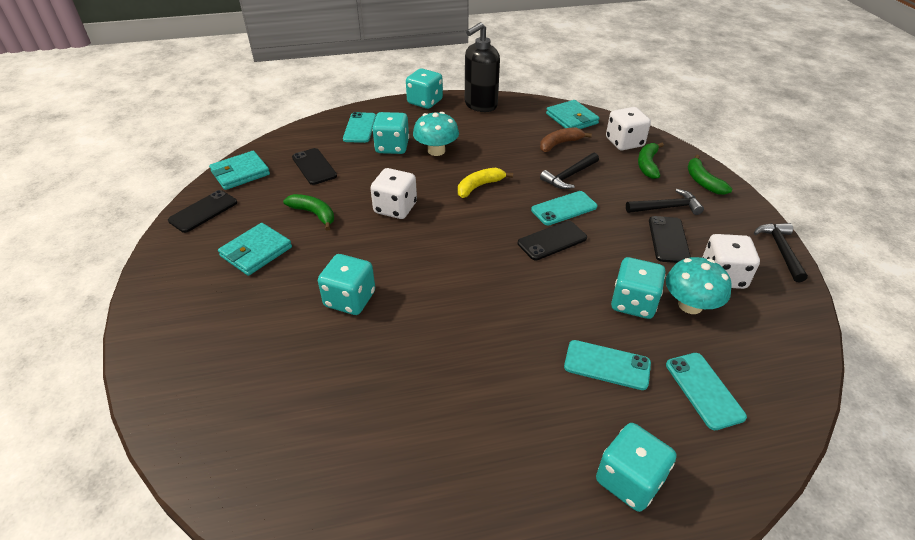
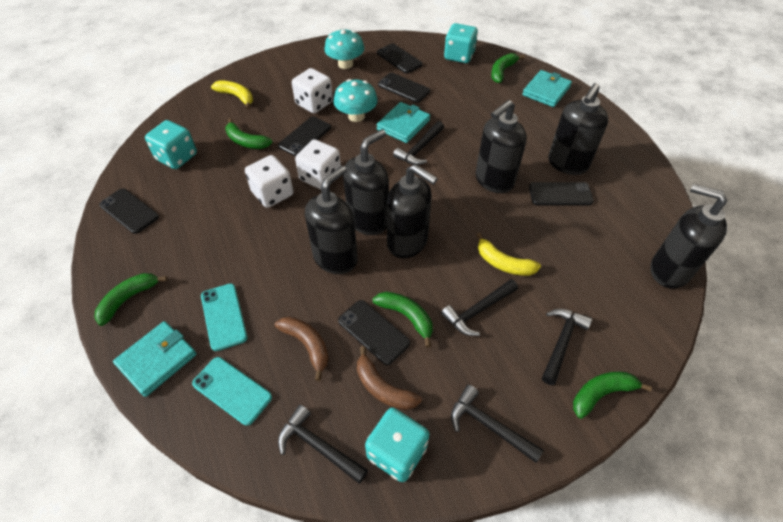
black hammer: 3 -> 5
black phone: 4 -> 6
black soap dispenser: 1 -> 6
brown banana: 1 -> 2
green banana: 3 -> 5
turquoise dice: 5 -> 3
turquoise phone: 4 -> 2
yellow banana: 1 -> 2

